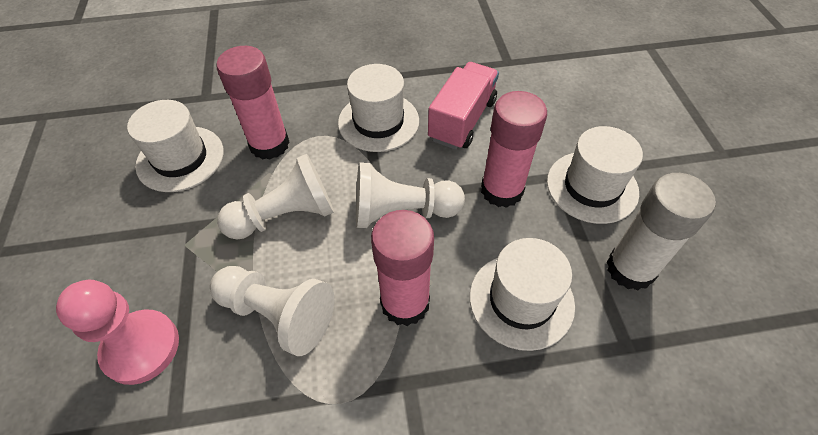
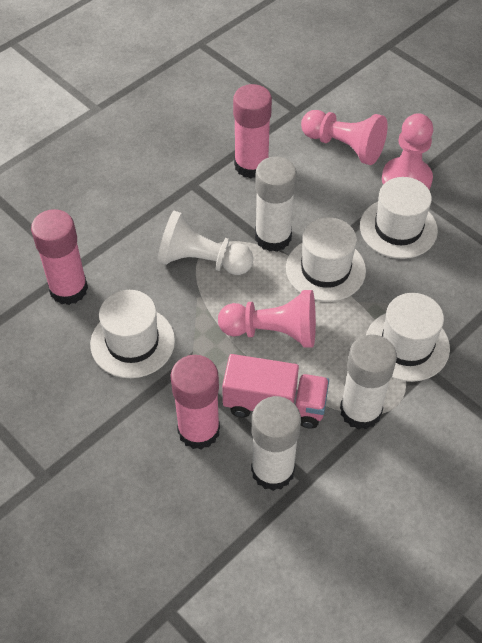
pink pawn: 1 -> 3
white glue stick: 1 -> 3
white pawn: 3 -> 1

